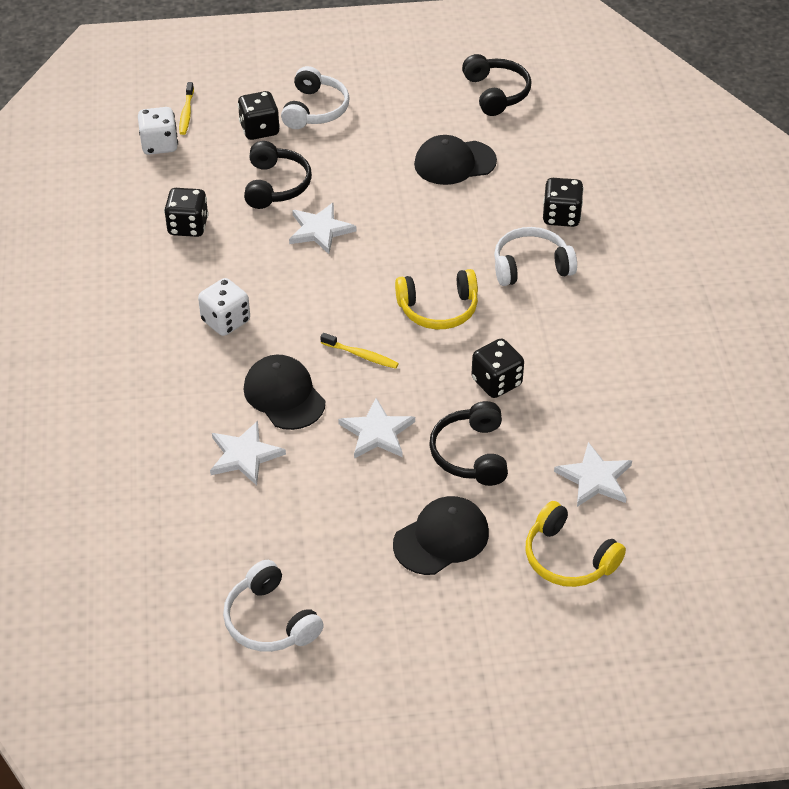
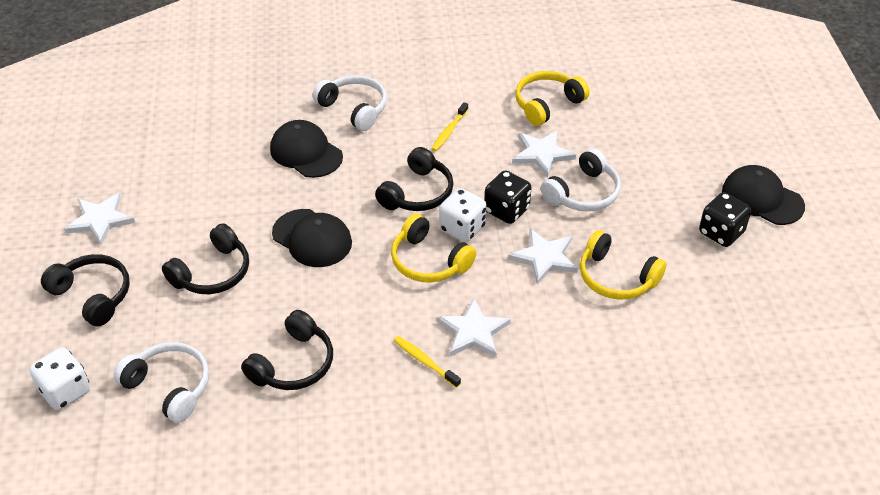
black dice: 4 -> 2
black headphones: 3 -> 4
yellow headphones: 2 -> 3

